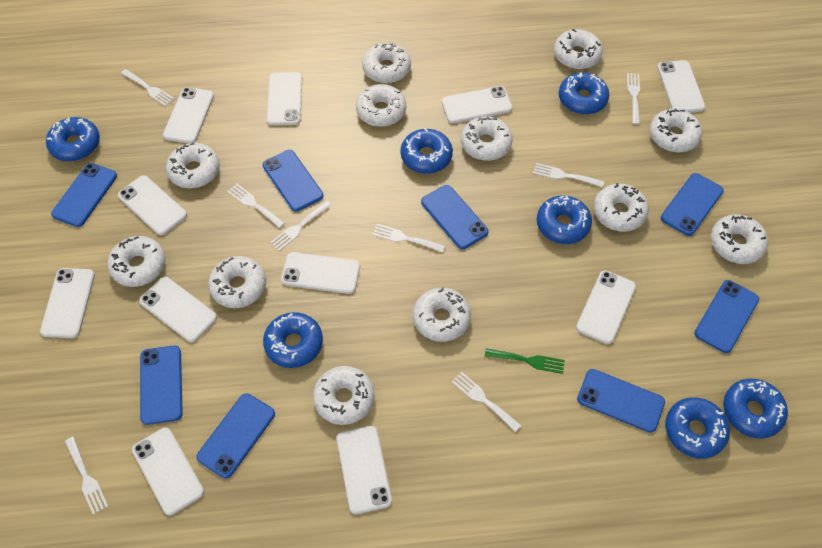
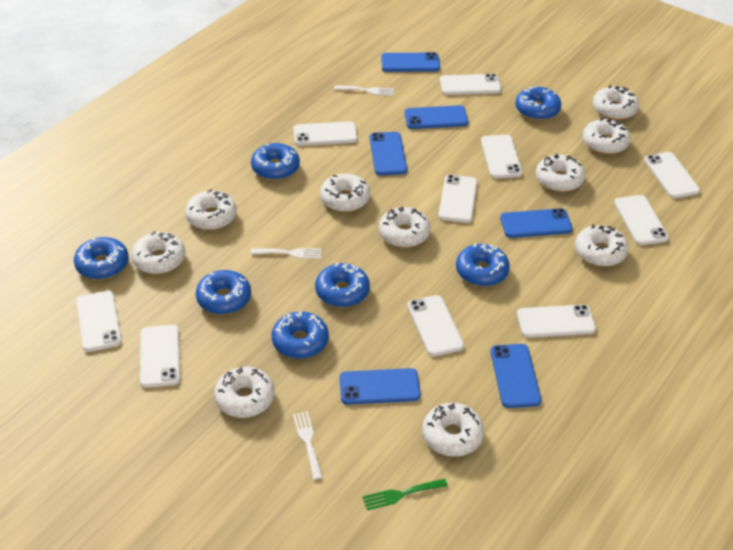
blue phone: 8 -> 6
white donut: 12 -> 10
white fork: 8 -> 3
white phone: 11 -> 10

